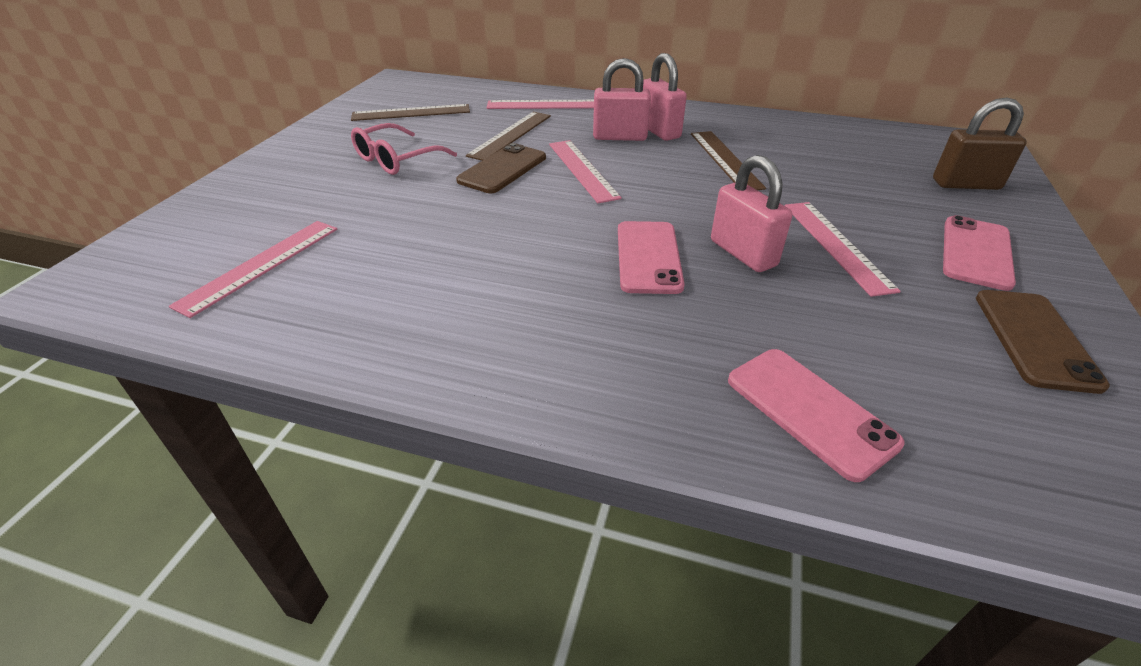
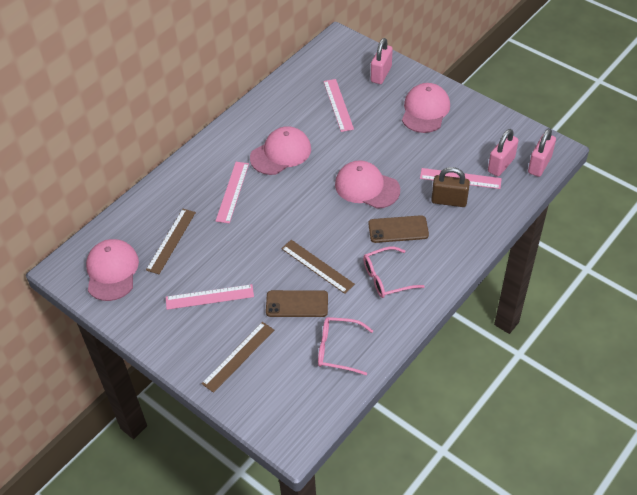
pink cap: 0 -> 4
pink glasses: 1 -> 2
pink phone: 3 -> 0

